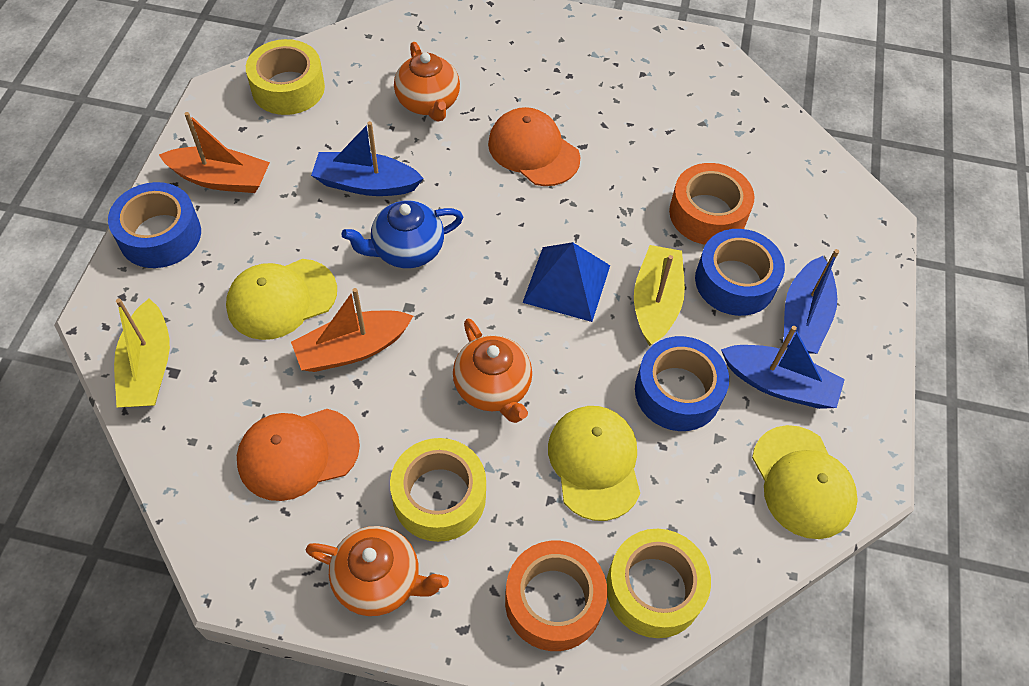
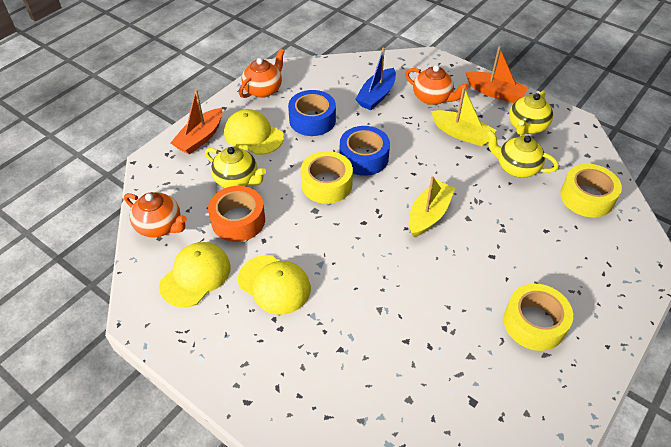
blue boat: 3 -> 1
blue pyramid: 1 -> 0
blue tape: 3 -> 2
blue teapot: 1 -> 0
orange cap: 2 -> 0
orange tape: 2 -> 1
yellow teapot: 0 -> 3

